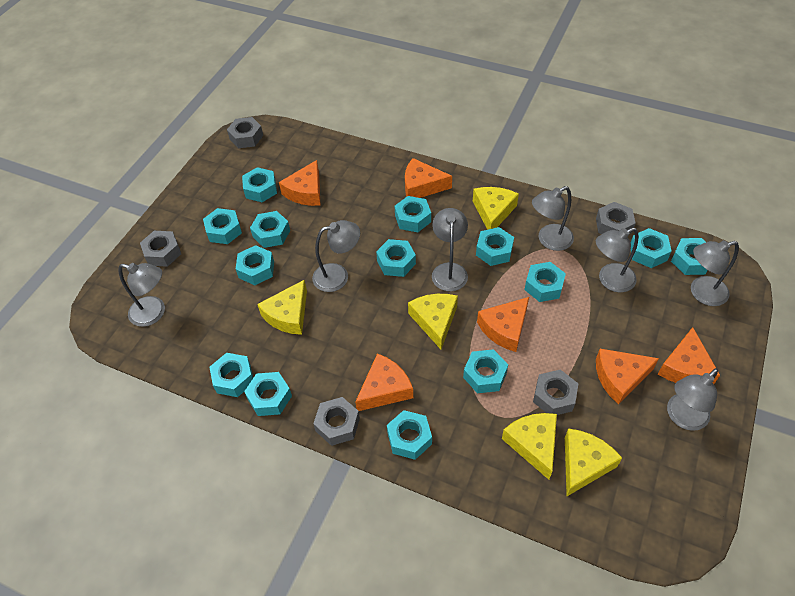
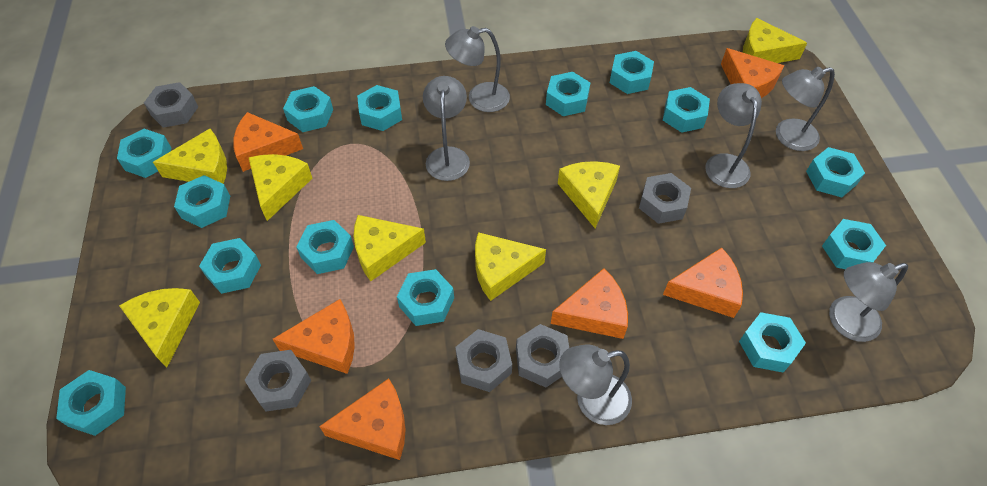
grey lamp: 7 -> 6
yellow cheese: 5 -> 7

